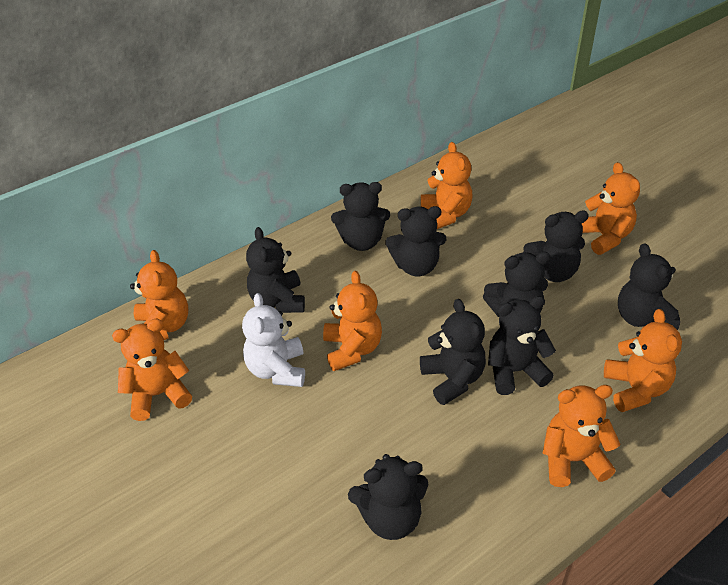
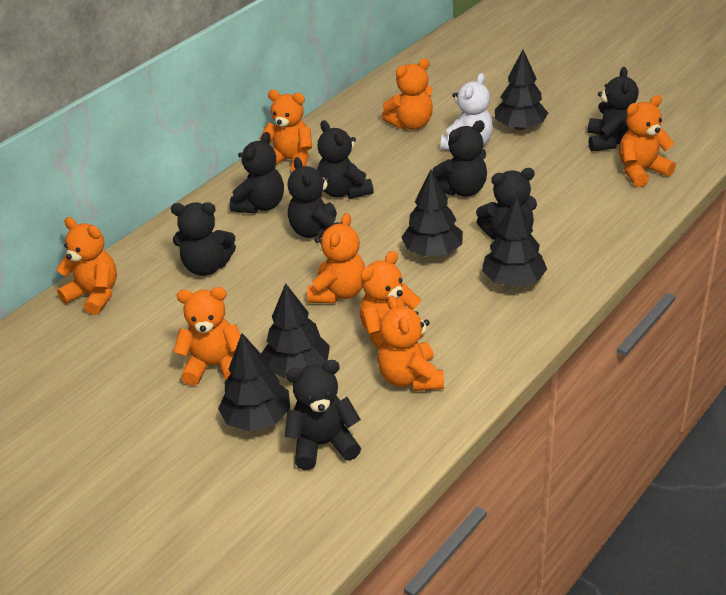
black teddy bear: 9 -> 8
black tree: 0 -> 5
orange teddy bear: 7 -> 8

